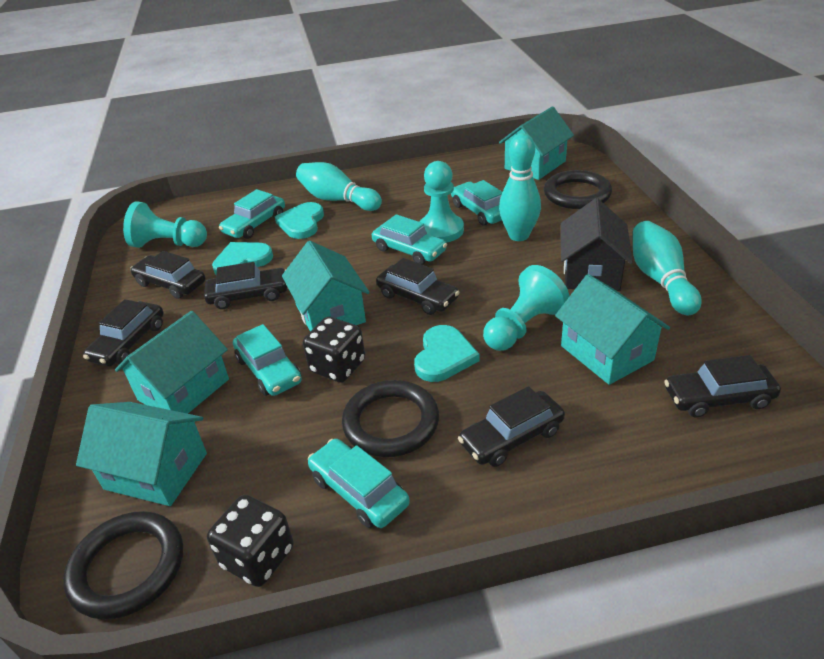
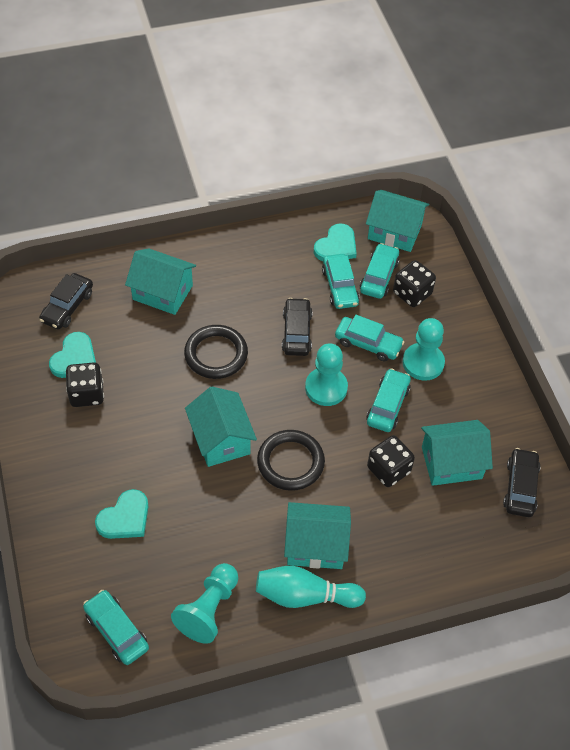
black car: 6 -> 3
black dice: 2 -> 3
black house: 1 -> 0
black ring: 3 -> 2
turquoise bowling pin: 3 -> 1

